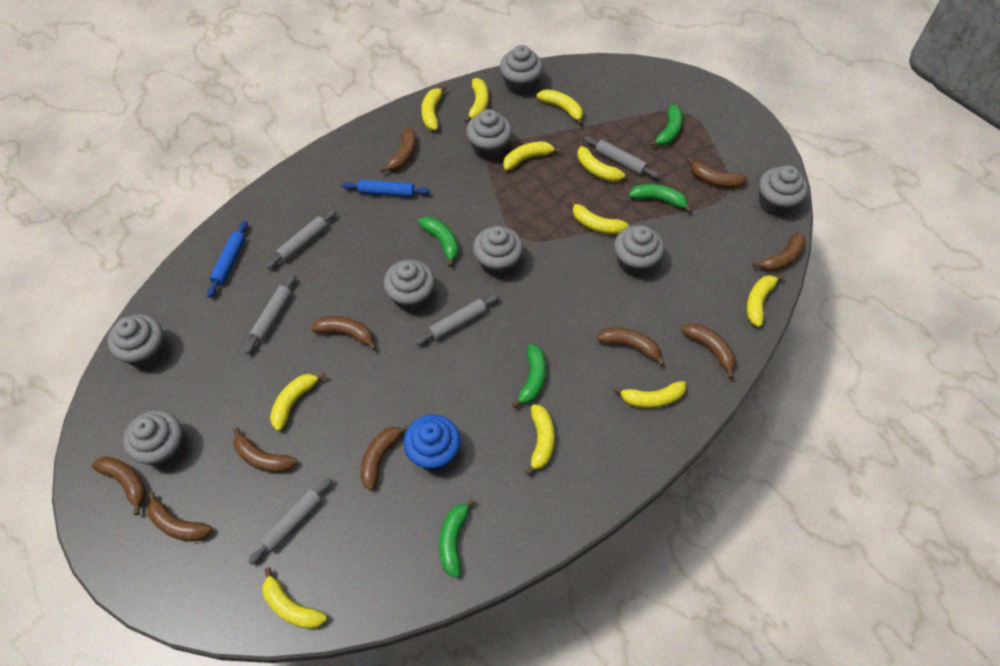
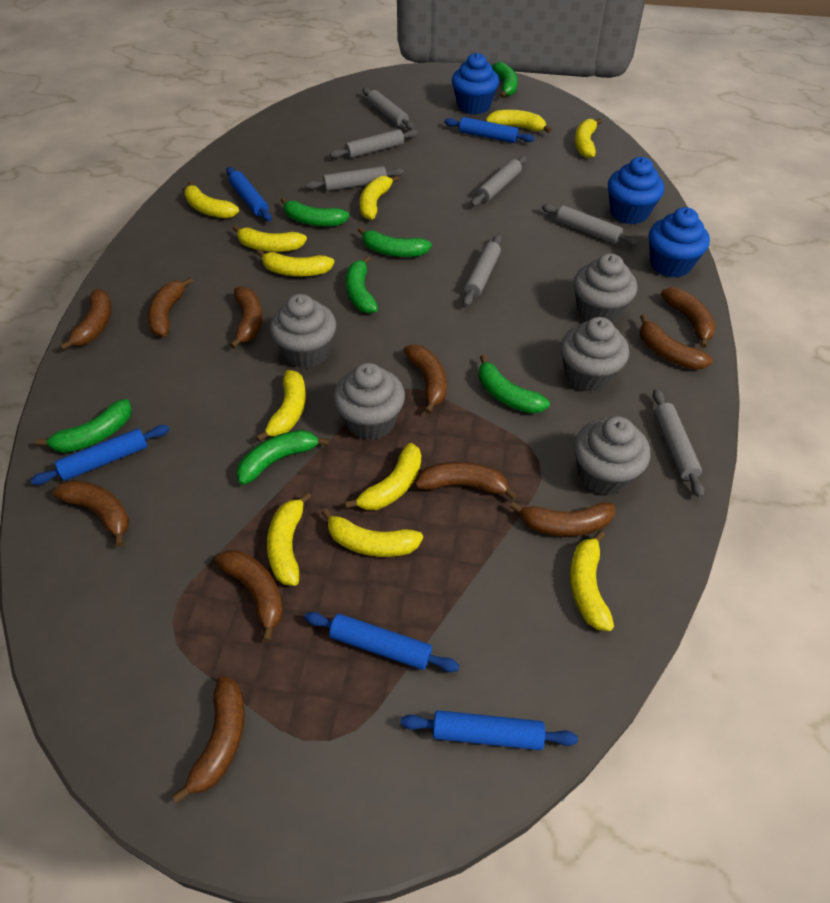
blue cupcake: 1 -> 3
blue rolling pin: 2 -> 5
brown banana: 10 -> 11
green banana: 5 -> 7
grey cupcake: 8 -> 5
grey rolling pin: 5 -> 7

